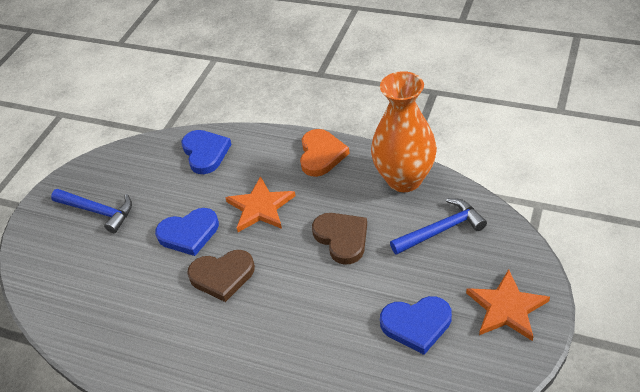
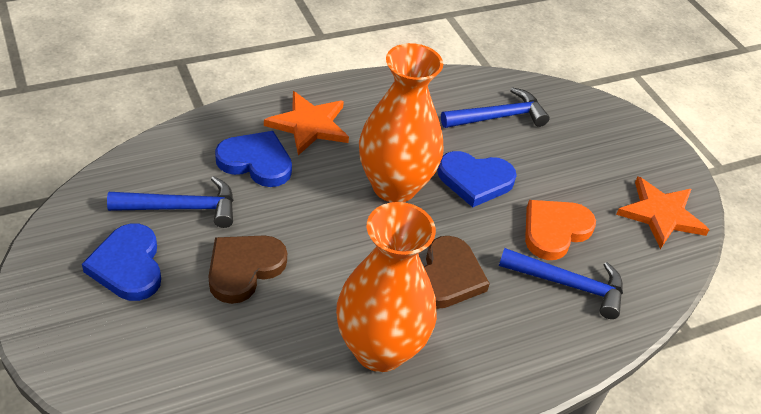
blue hammer: 2 -> 3
orange vase: 1 -> 2

